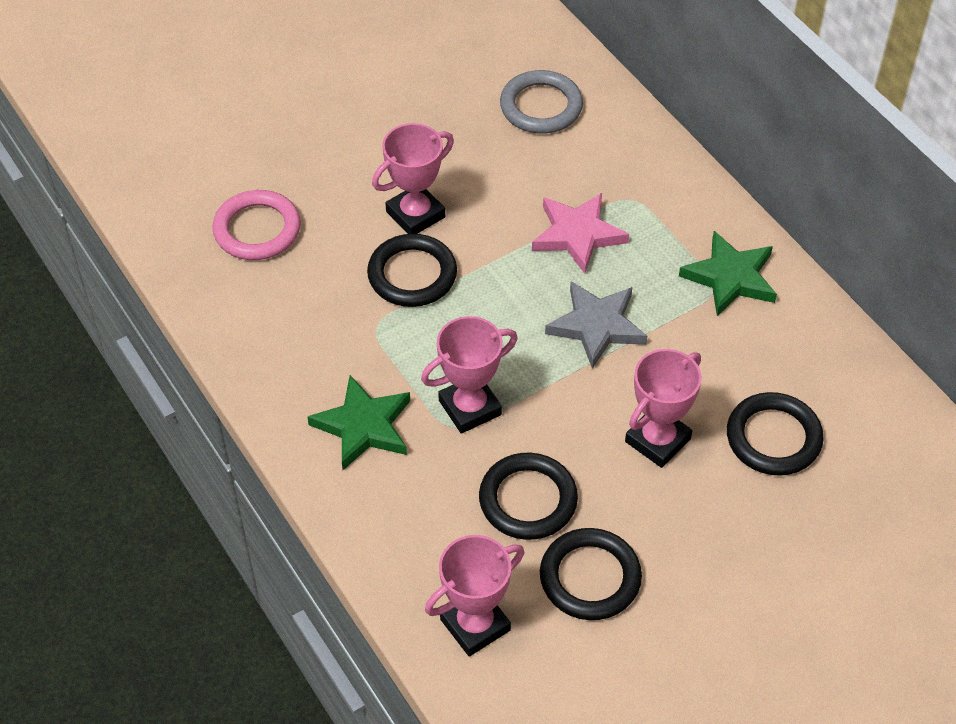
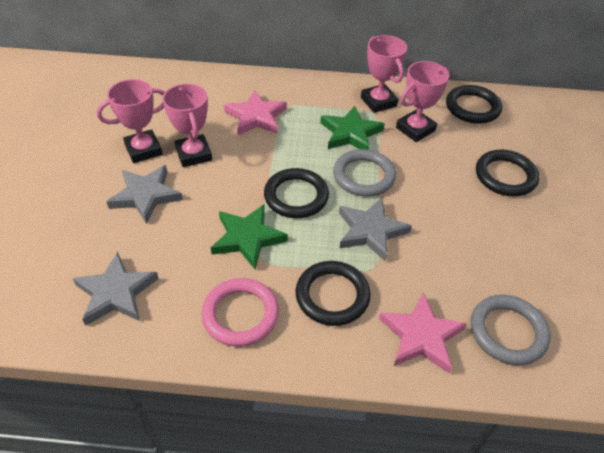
grey ring: 1 -> 2
grey star: 1 -> 3
pink star: 1 -> 2

